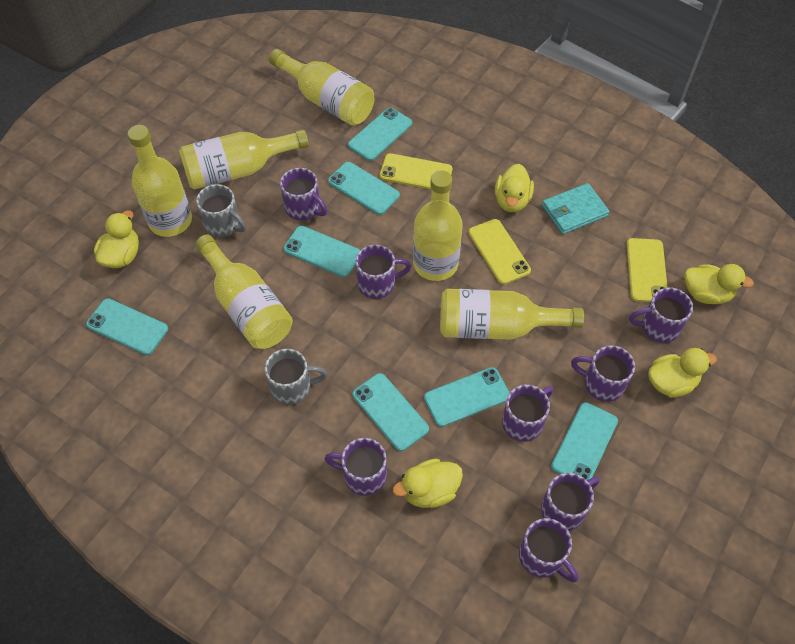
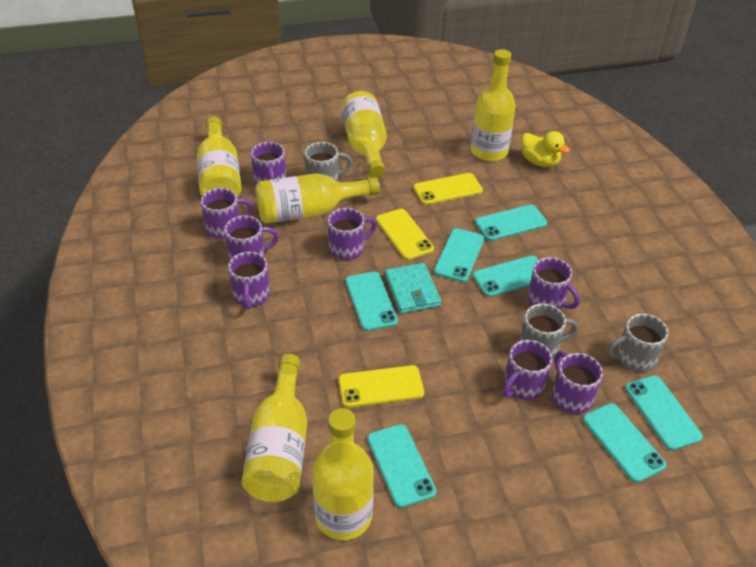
grey mug: 2 -> 3
yellow duck: 5 -> 1

